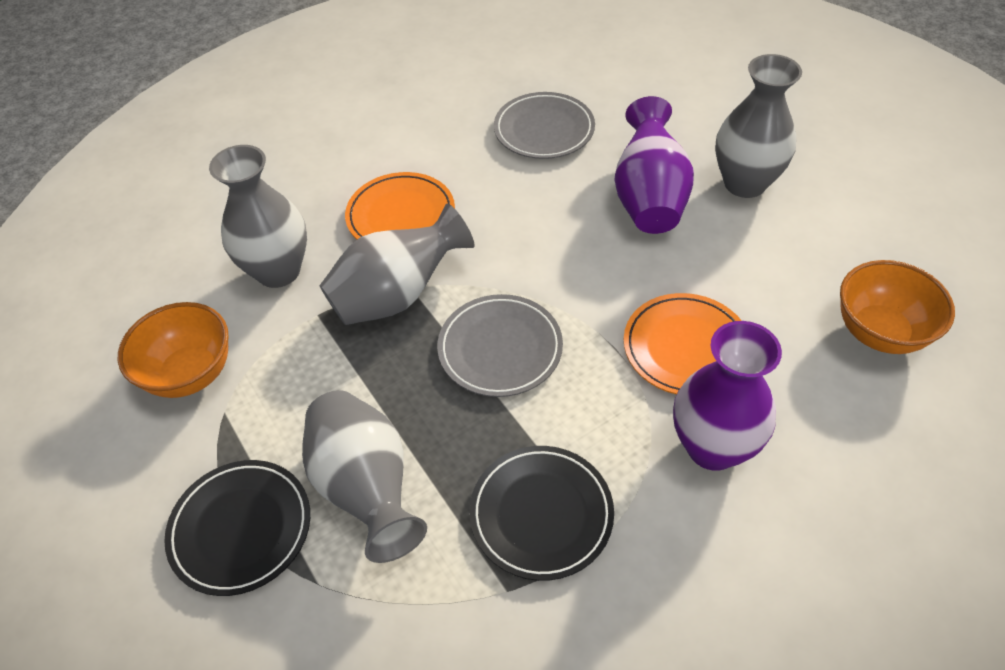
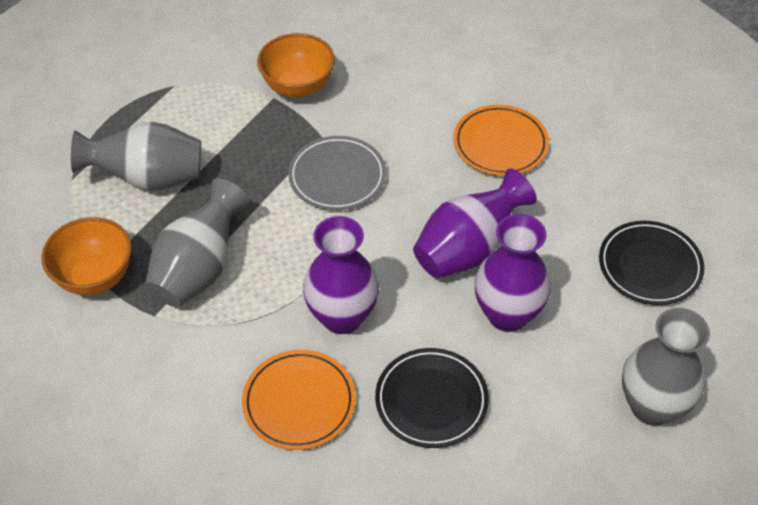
grey plate: 2 -> 1
grey vase: 4 -> 3
purple vase: 2 -> 3

